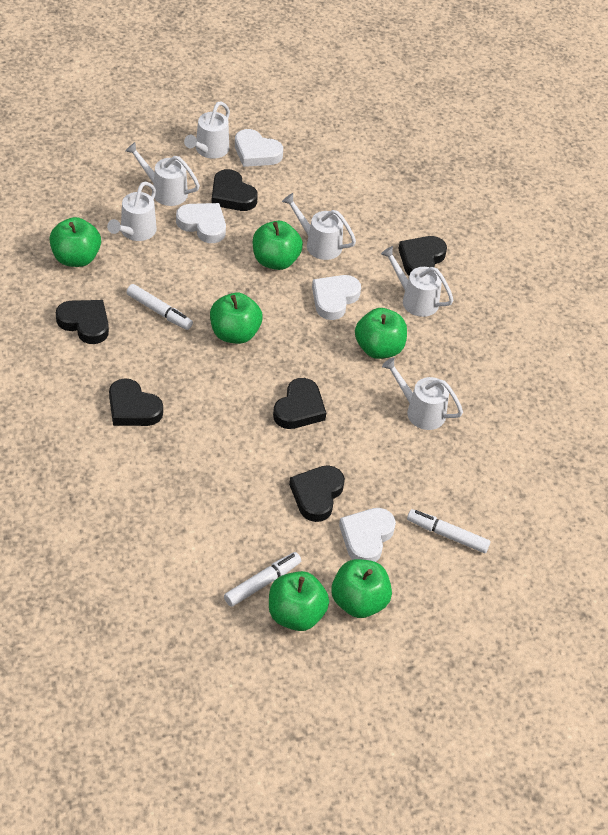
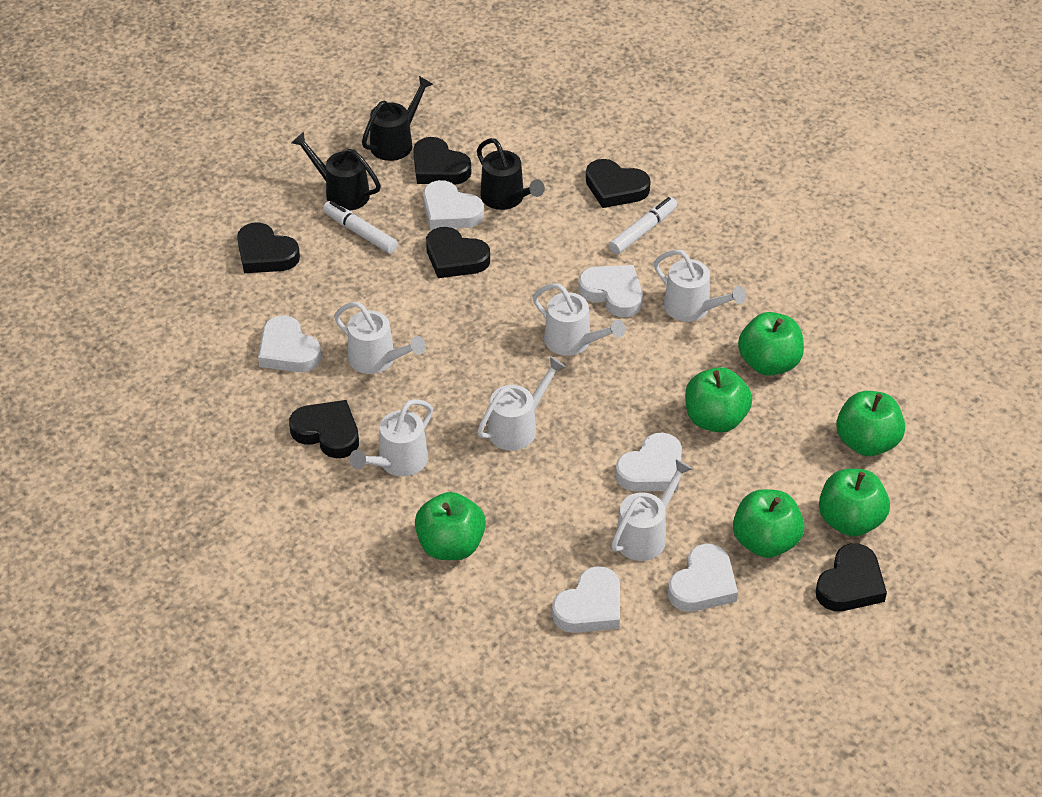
black watering can: 0 -> 3
white heart: 4 -> 6
white marker: 3 -> 2

